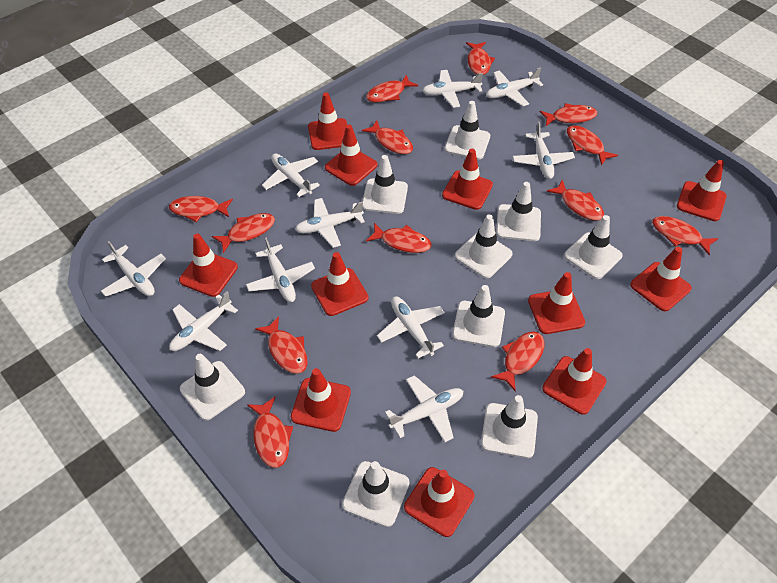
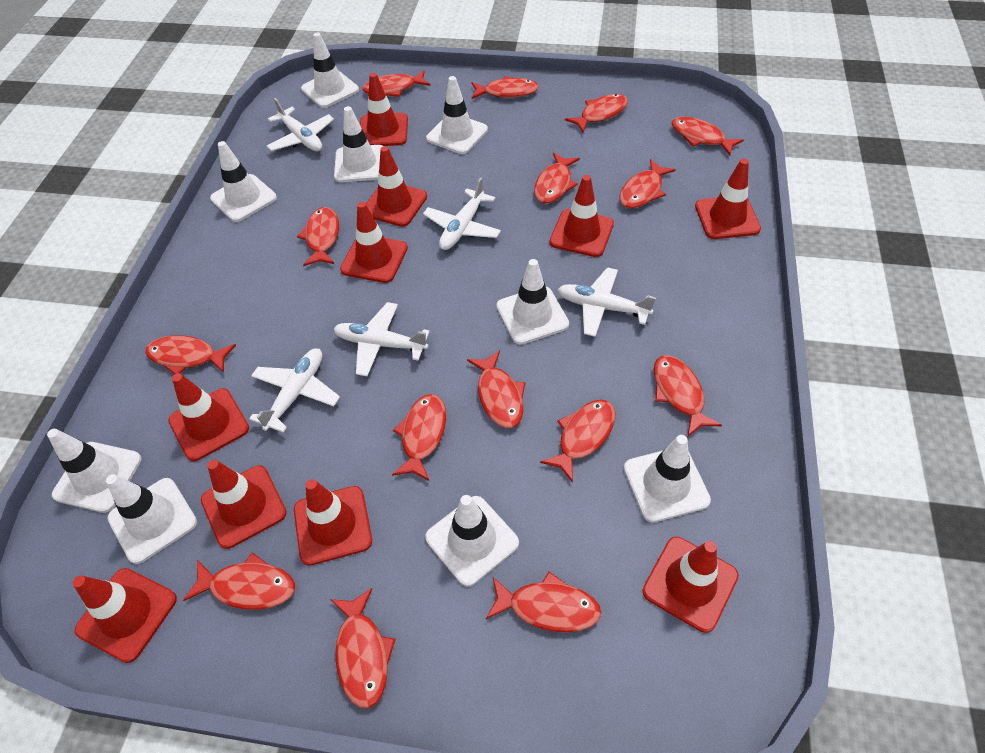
red fish: 13 -> 15
red traffic cone: 11 -> 10
white plane: 10 -> 5

